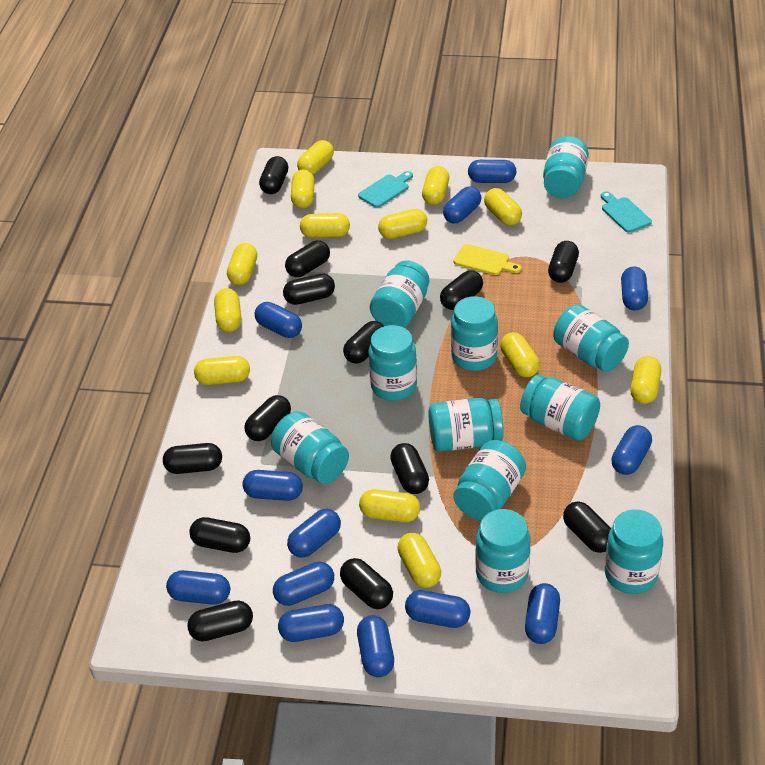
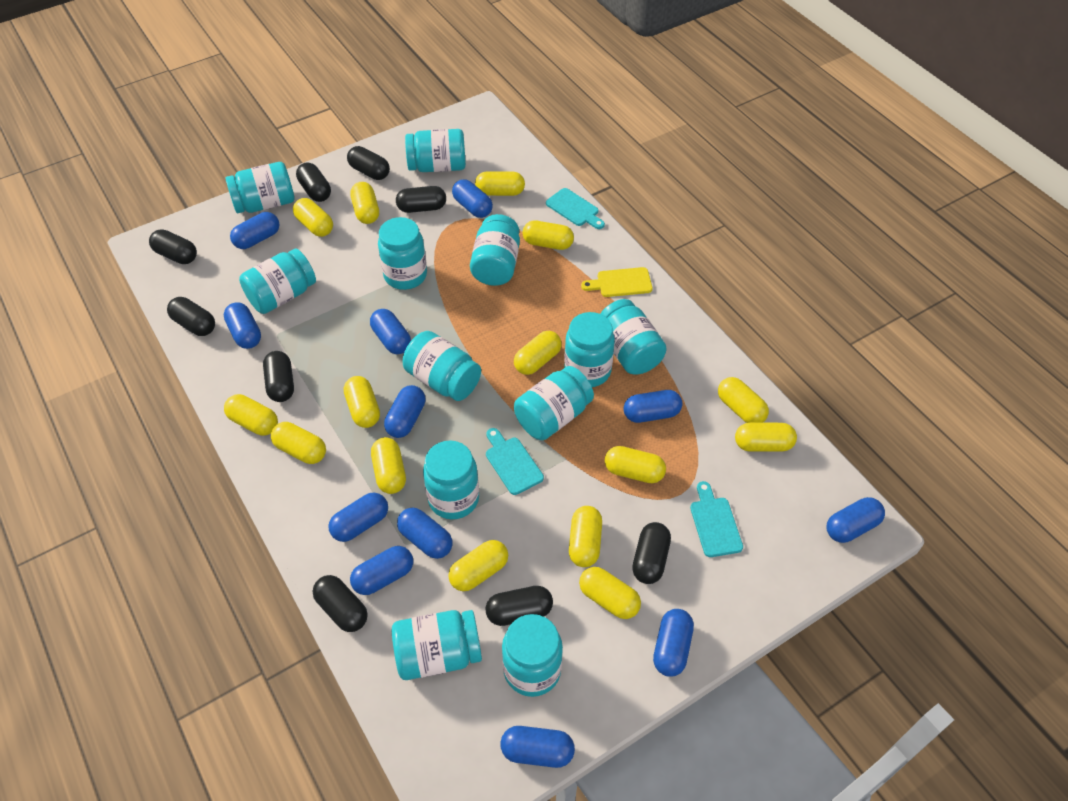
black capsule: 13 -> 9
blue capsule: 13 -> 12
turquoise cutting board: 2 -> 3
turquoise jar: 11 -> 12
yellow capsule: 13 -> 15

